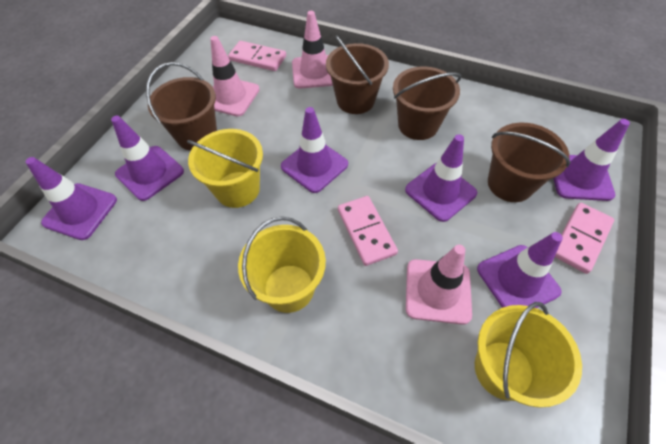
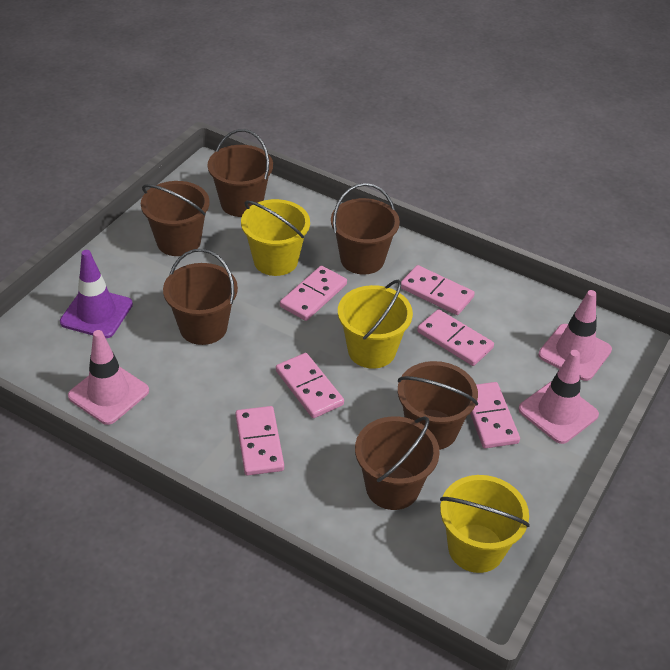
brown bucket: 4 -> 6
pink domino: 3 -> 6
purple traffic cone: 6 -> 1

